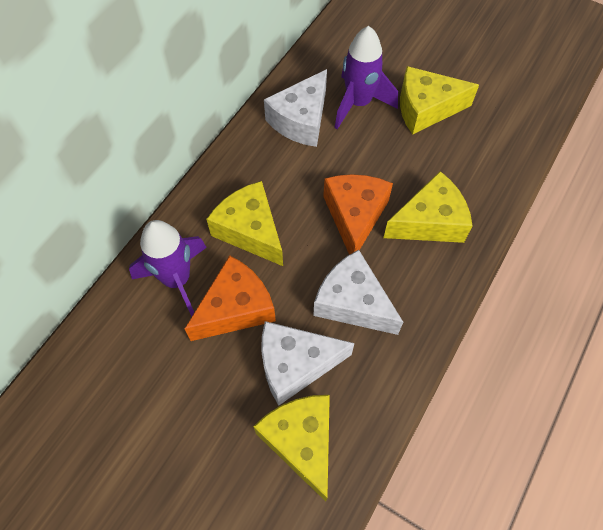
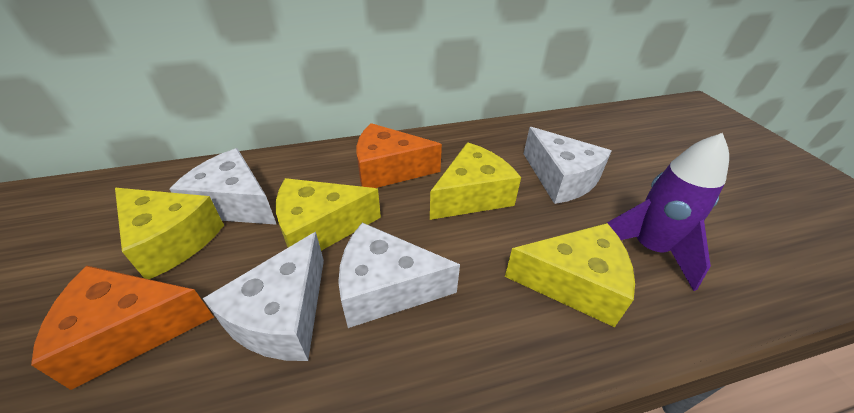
purple rocket: 2 -> 1
white cheese: 3 -> 4

